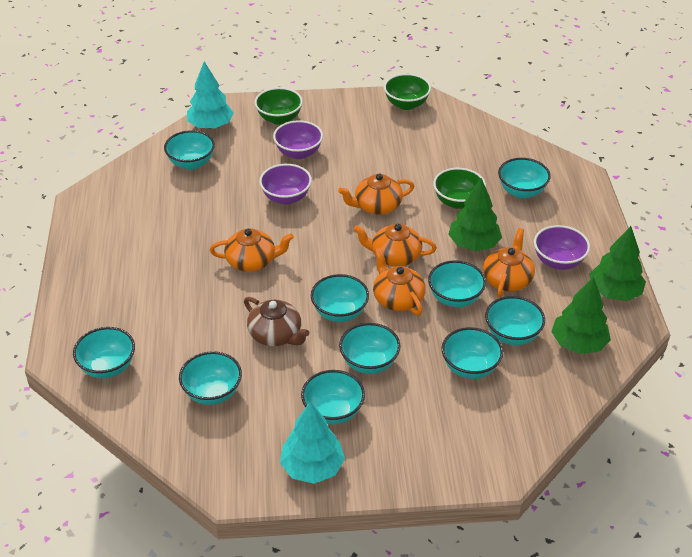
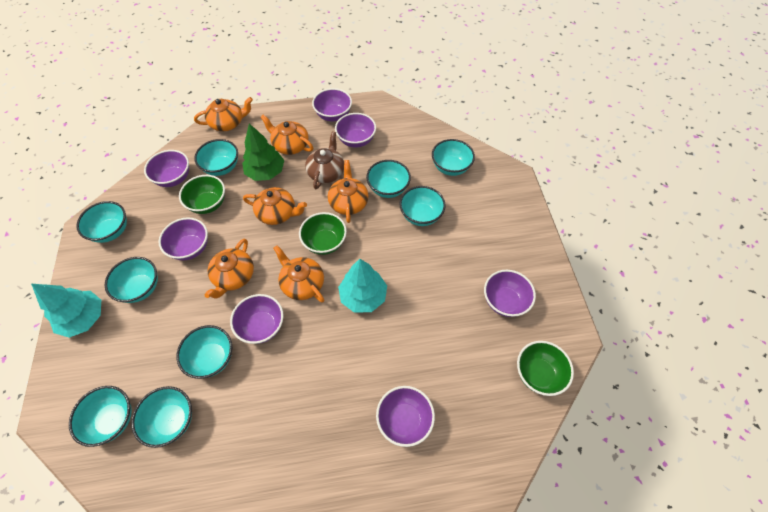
green tree: 3 -> 1
orange teapot: 5 -> 6
purple bowl: 3 -> 7
turquoise bowl: 10 -> 9

